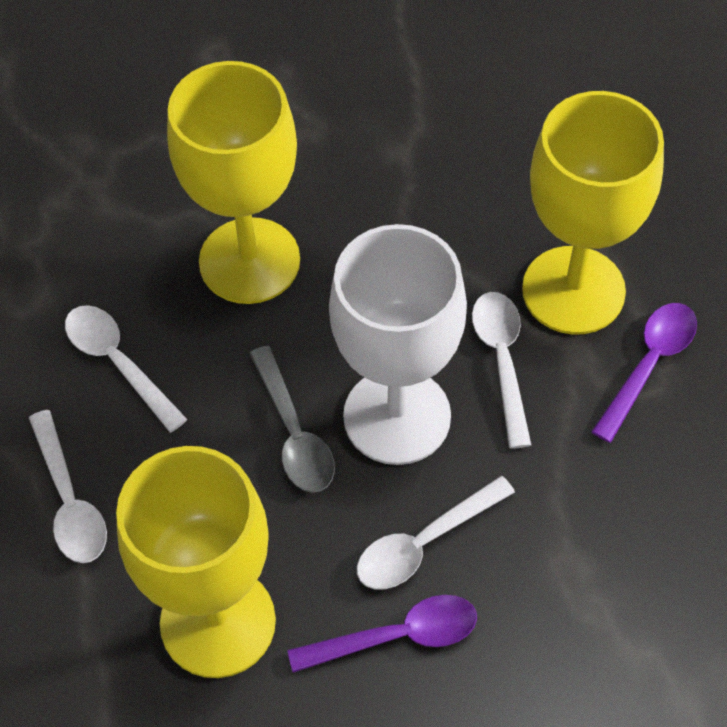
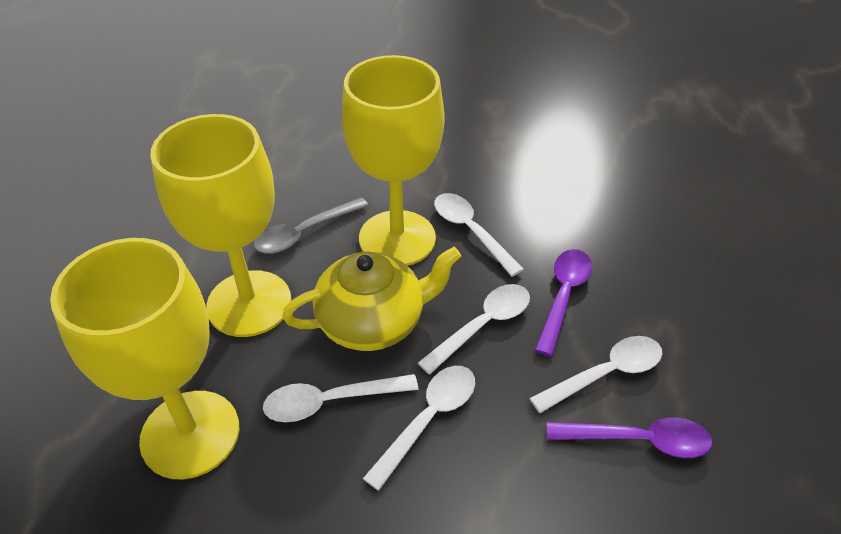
white goblet: 1 -> 0
white spoon: 4 -> 5
yellow teapot: 0 -> 1

